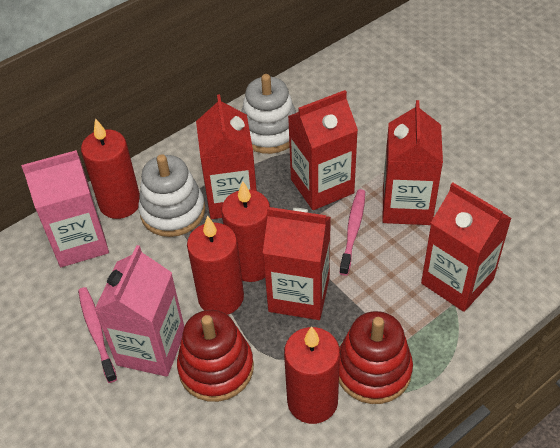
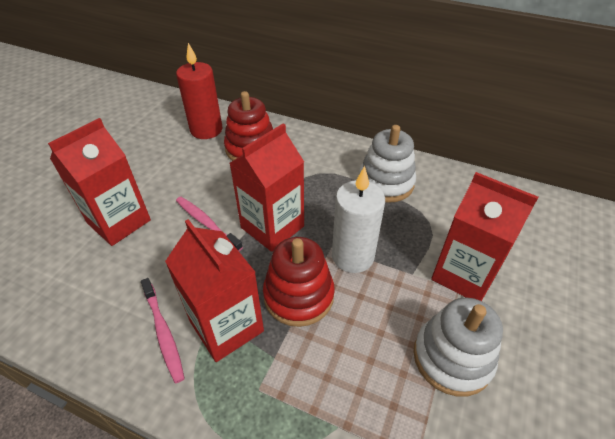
pink carton: 2 -> 0
red candle: 4 -> 1
red carton: 5 -> 4
white candle: 0 -> 1

